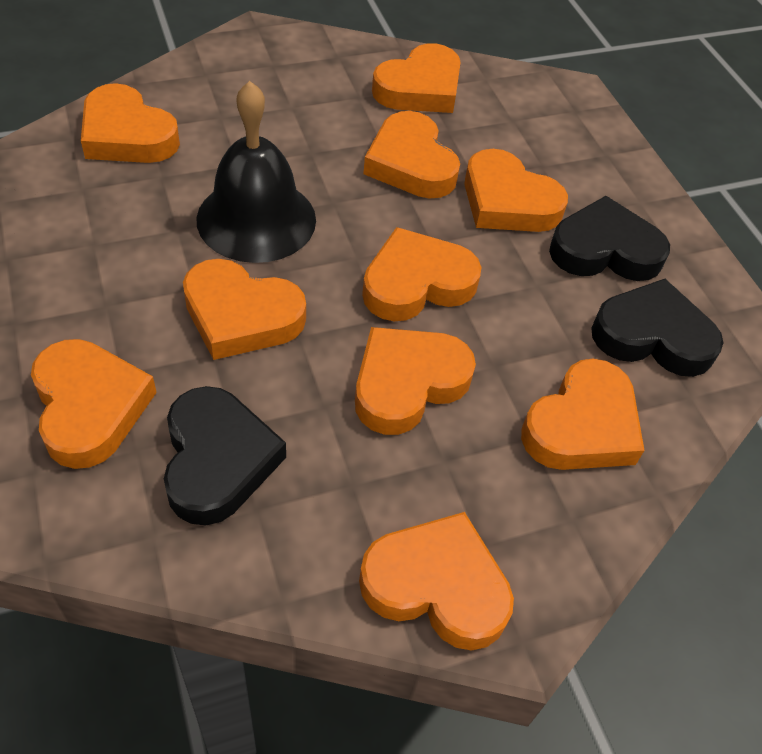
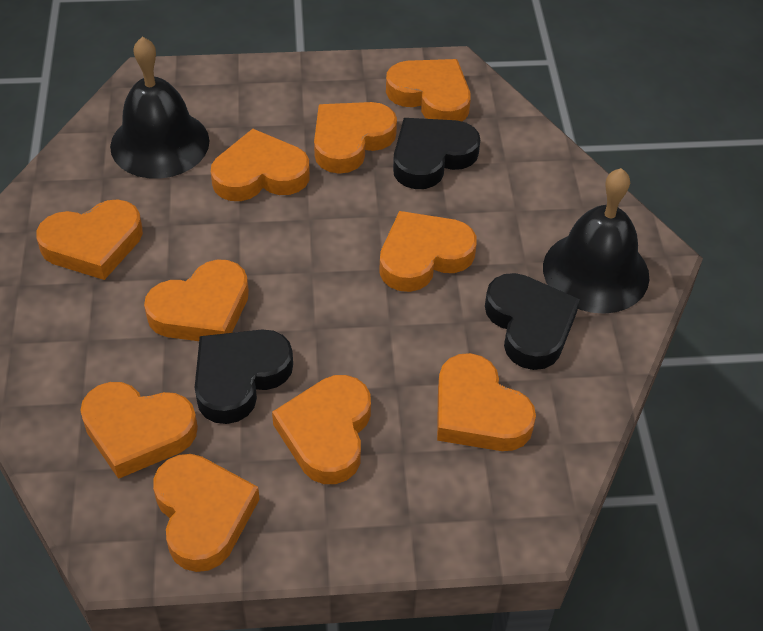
black bell: 1 -> 2

